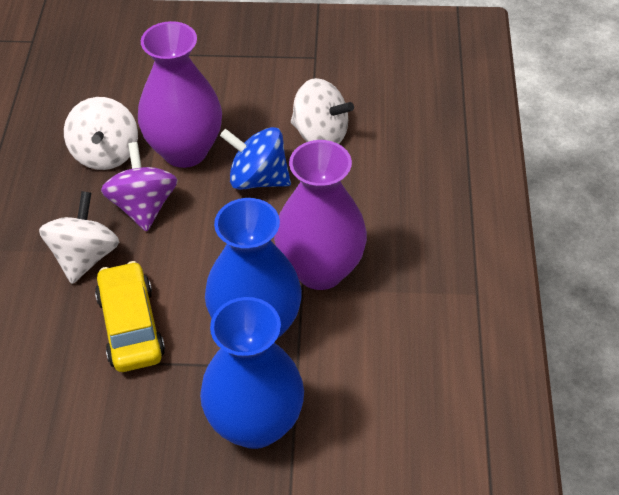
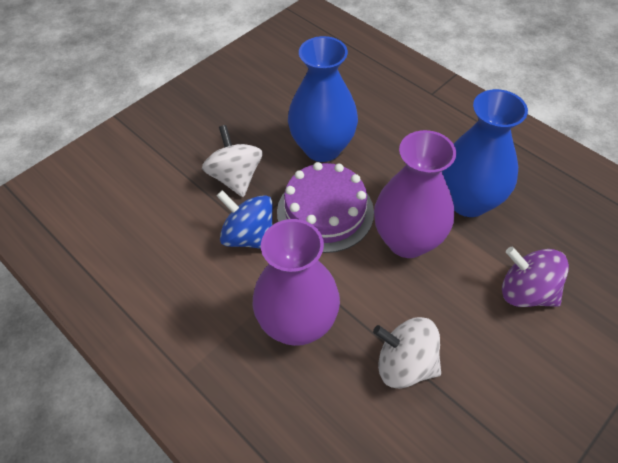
purple cake: 0 -> 1
white spinning top: 3 -> 2
yellow car: 1 -> 0

